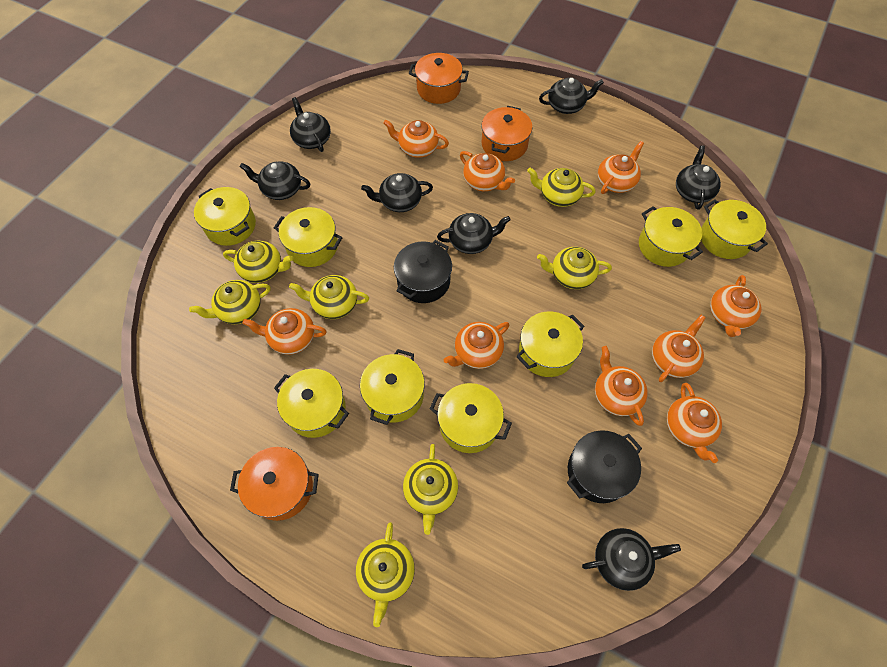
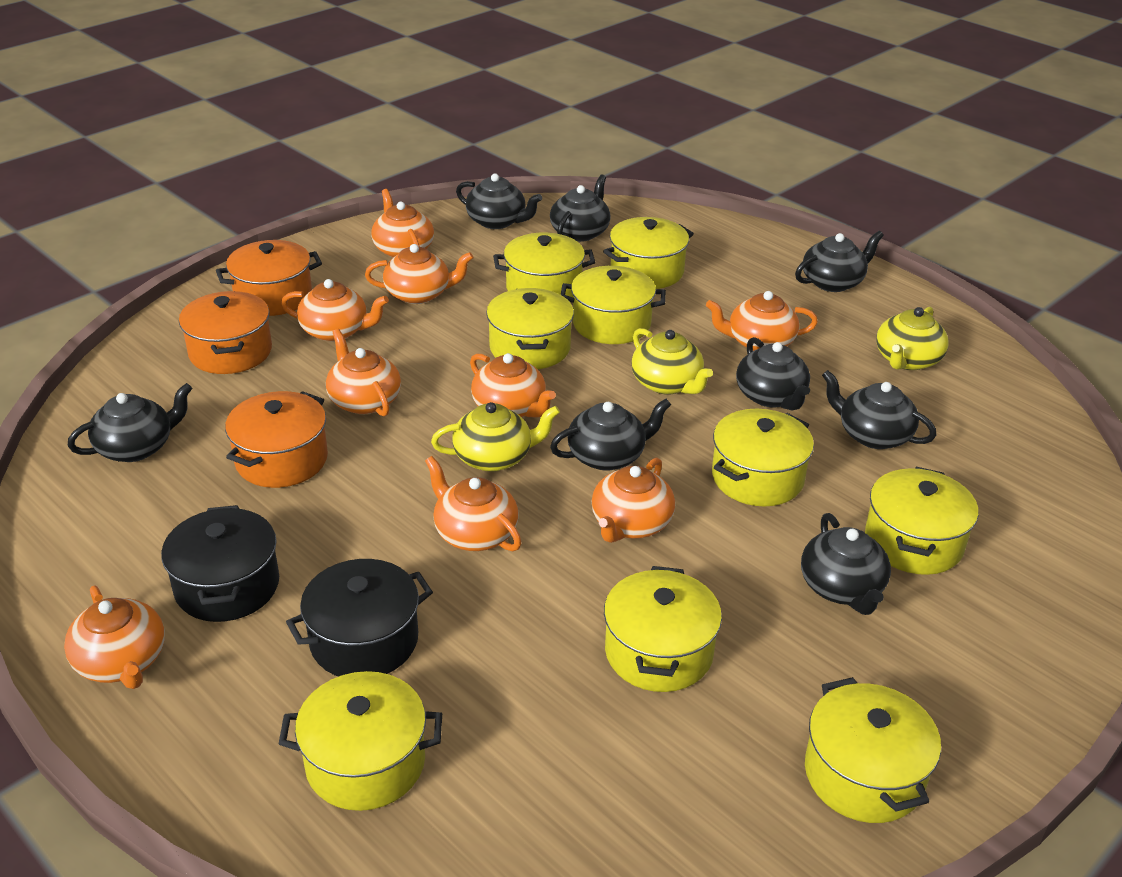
black teapot: 7 -> 8
yellow pot: 8 -> 9
yellow teapot: 7 -> 3

